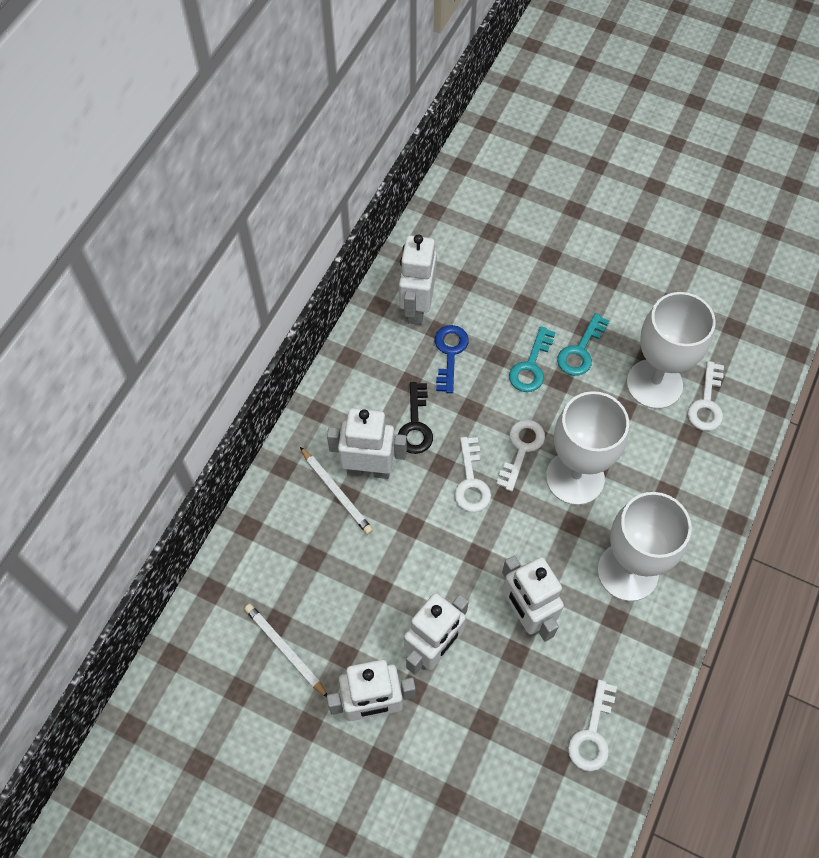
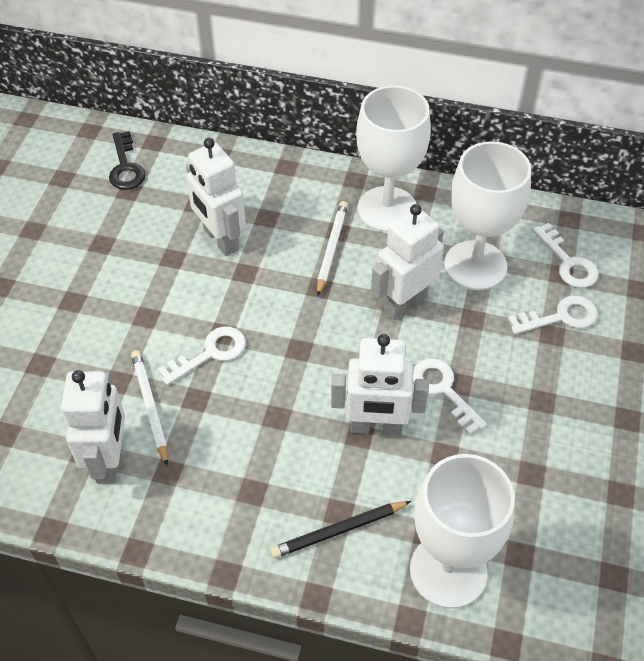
black pencil: 0 -> 1
blue key: 1 -> 0
turquoise key: 2 -> 0
white robot: 5 -> 4

